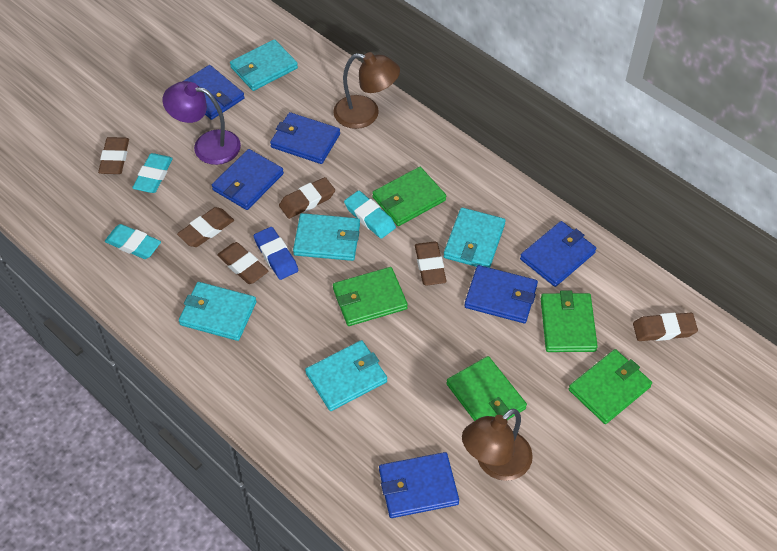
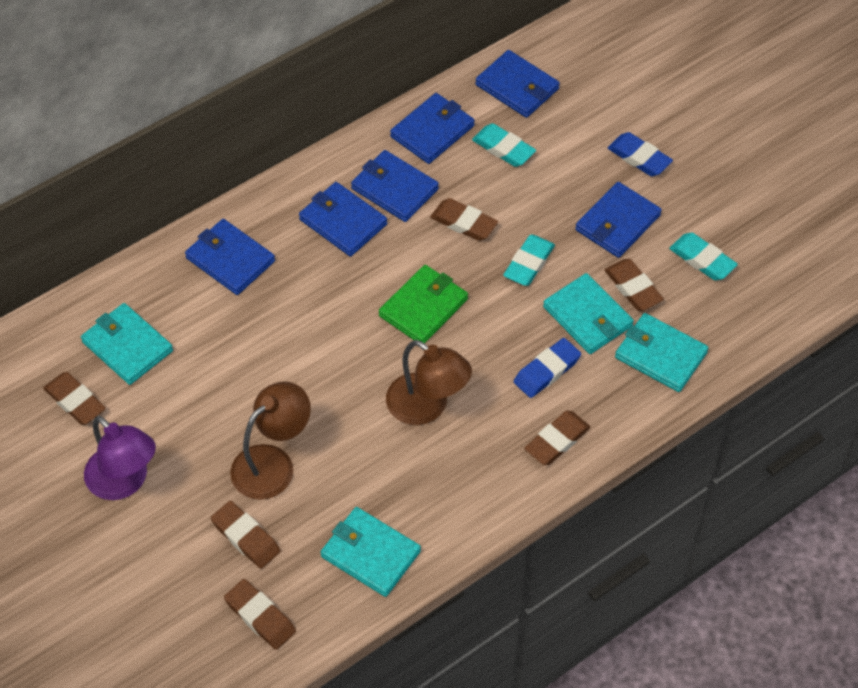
blue eraser: 1 -> 2
green wallet: 5 -> 1
turquoise wallet: 5 -> 4

